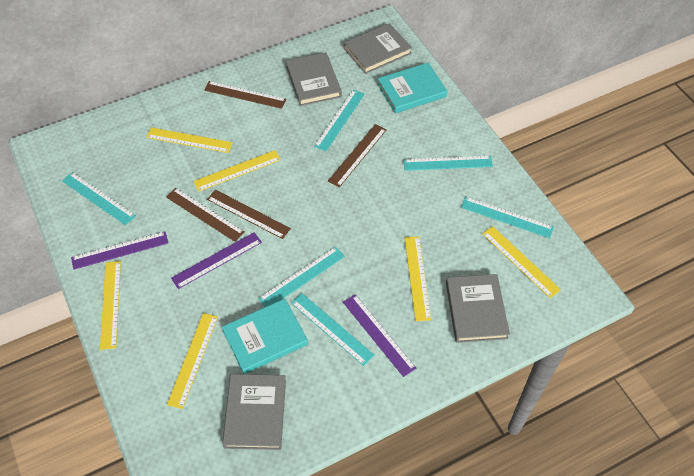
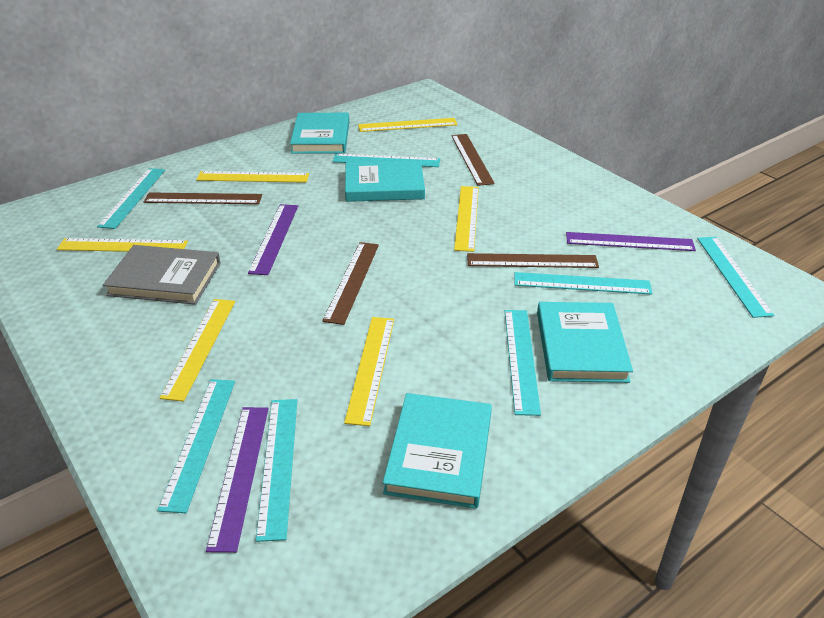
grey book: 4 -> 1
turquoise book: 2 -> 4
turquoise ruler: 6 -> 7

